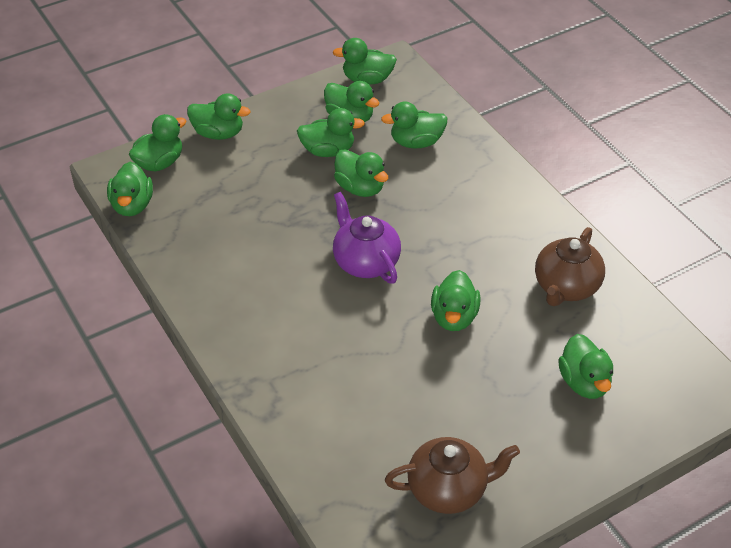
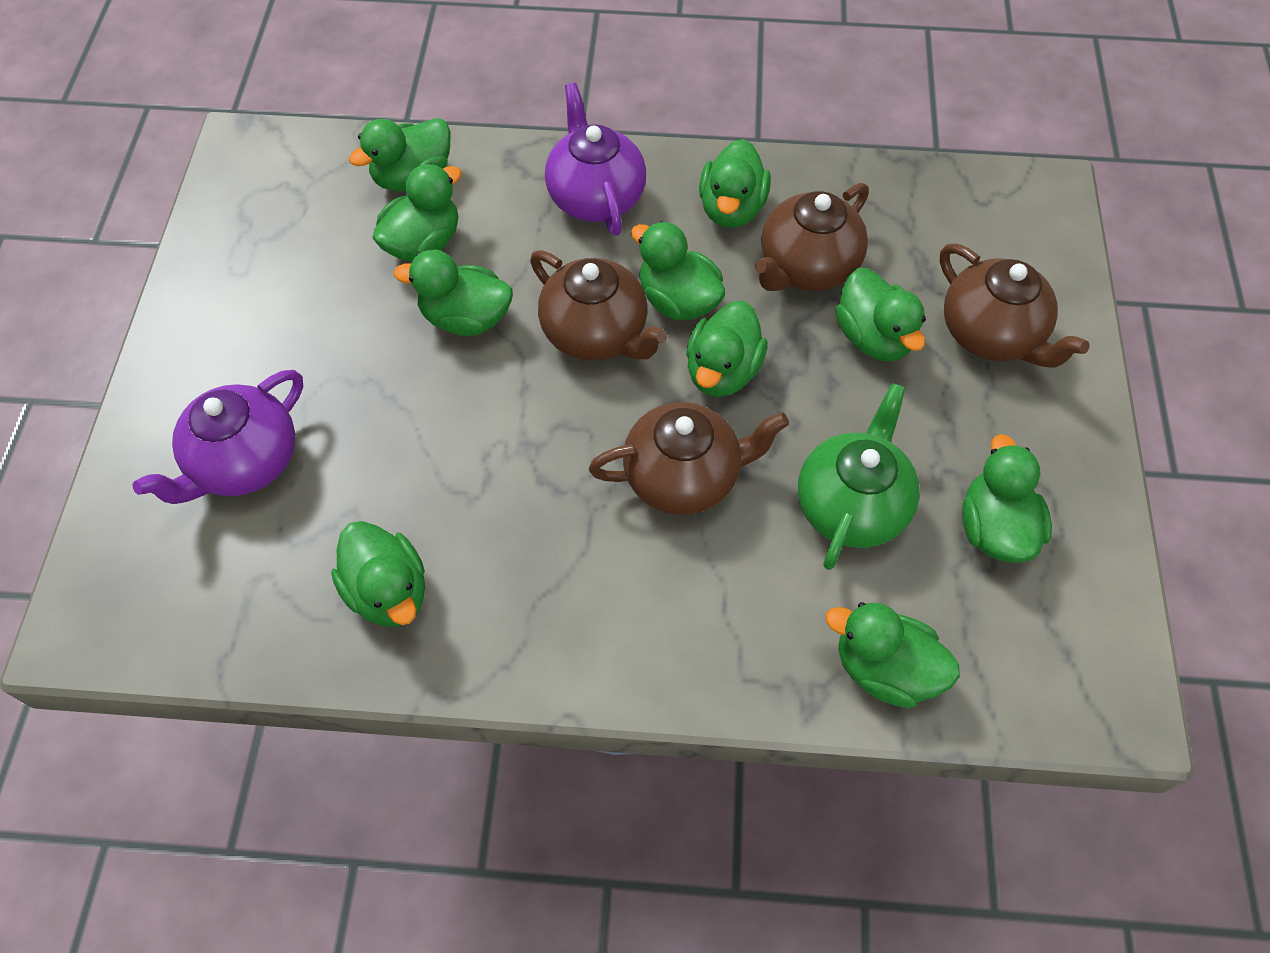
brown teapot: 2 -> 4
green teapot: 0 -> 1
purple teapot: 1 -> 2

